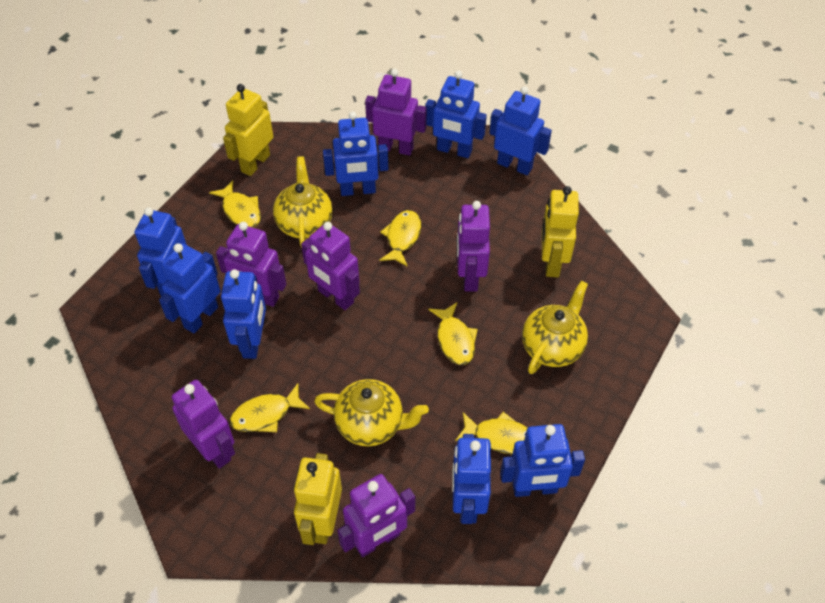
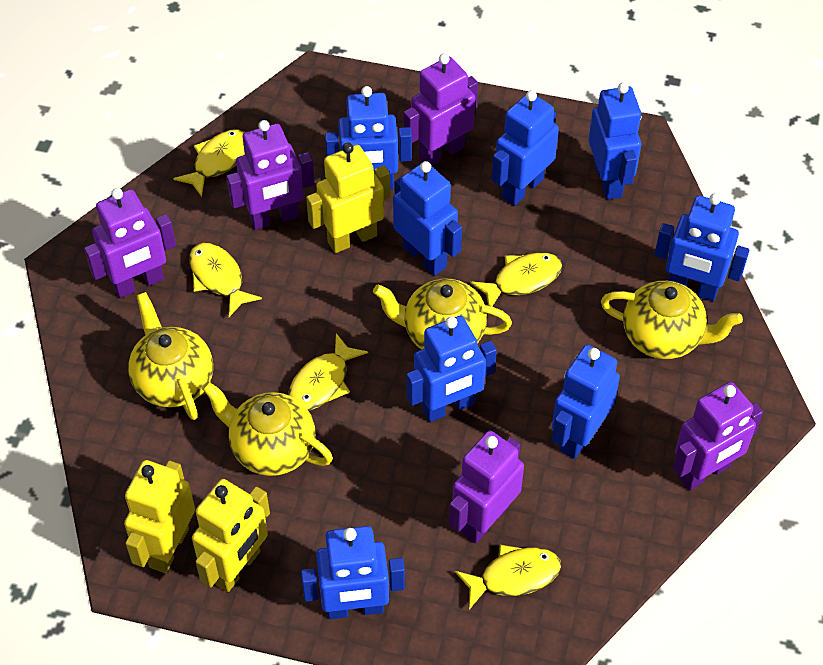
purple robot: 6 -> 5
yellow teapot: 3 -> 4

